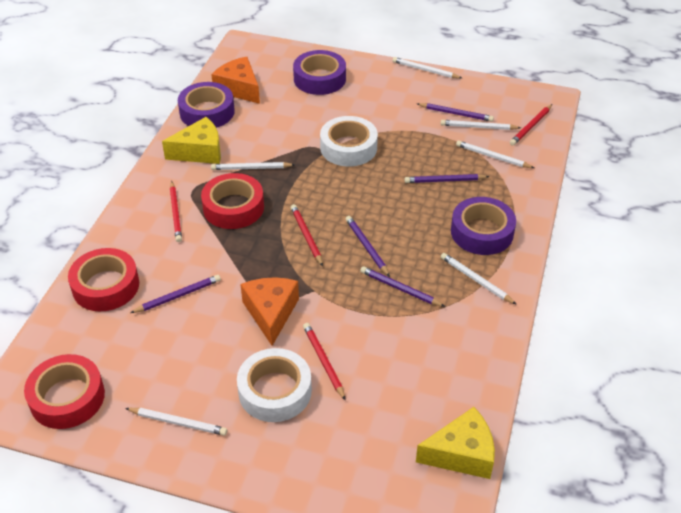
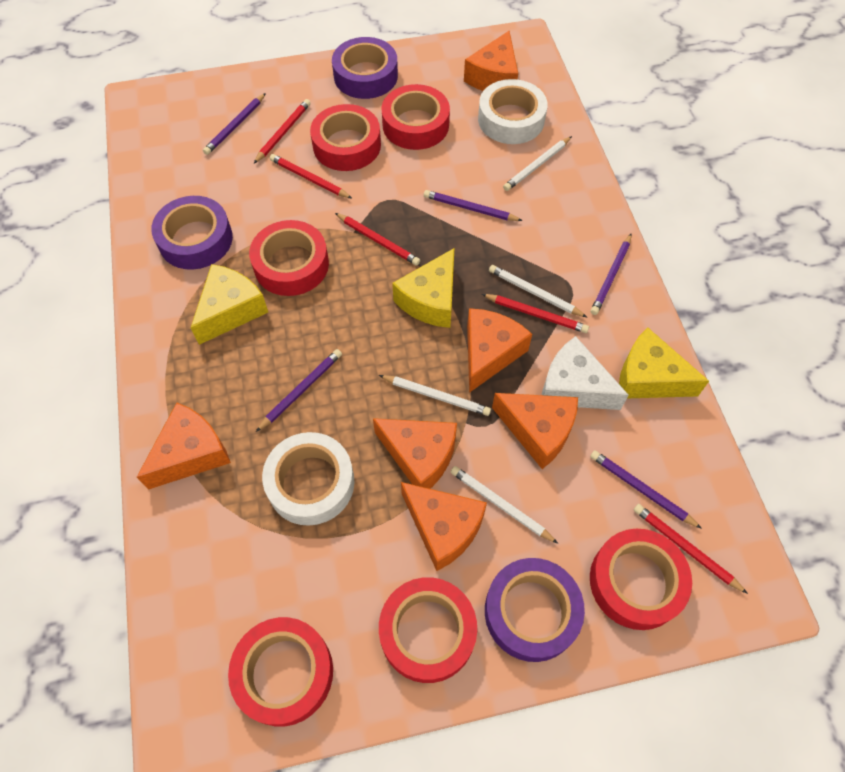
orange cheese: 2 -> 6
red pencil: 4 -> 5
red tape: 3 -> 6
white cheese: 0 -> 1
white pencil: 6 -> 4
yellow cheese: 2 -> 3

